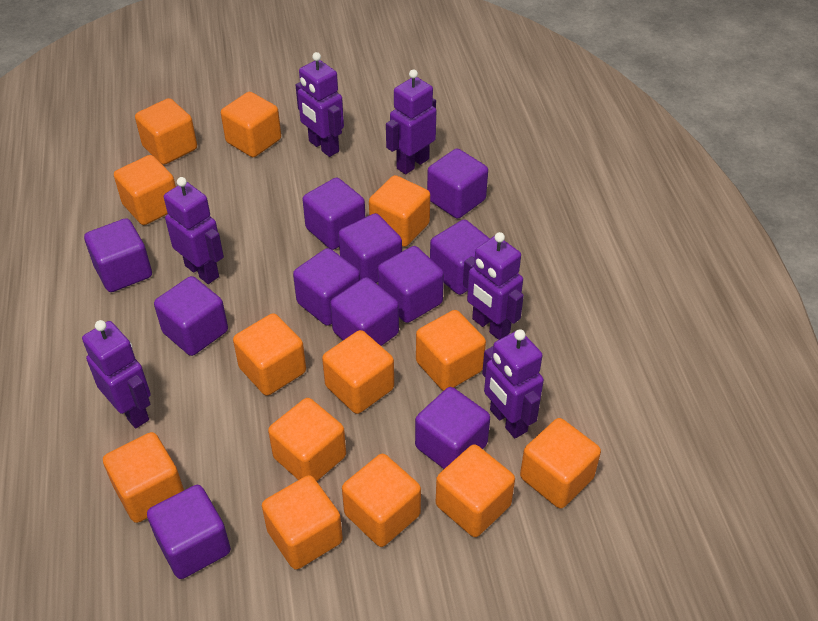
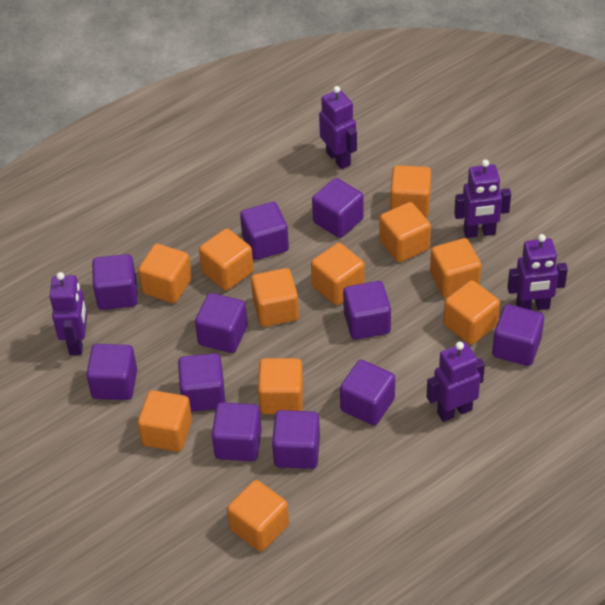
orange cube: 13 -> 11
purple robot: 6 -> 5

